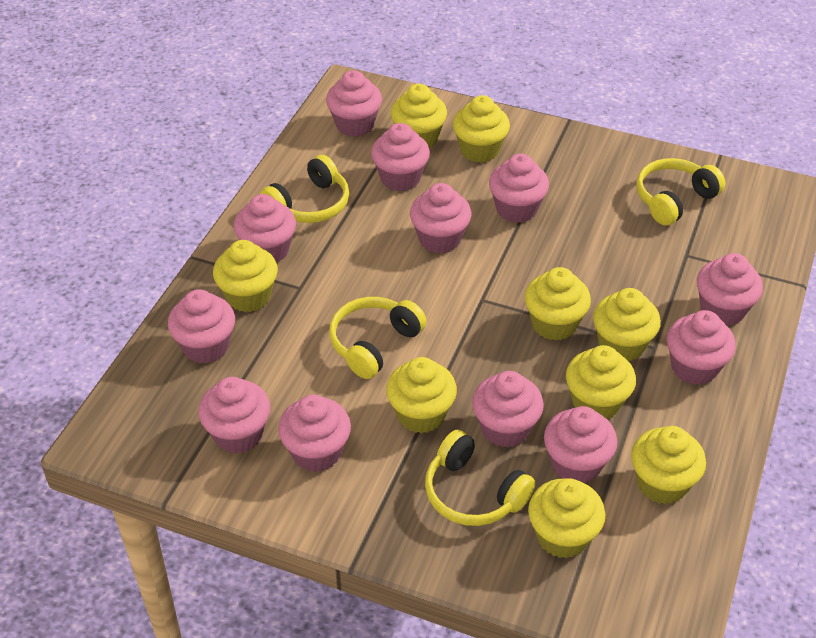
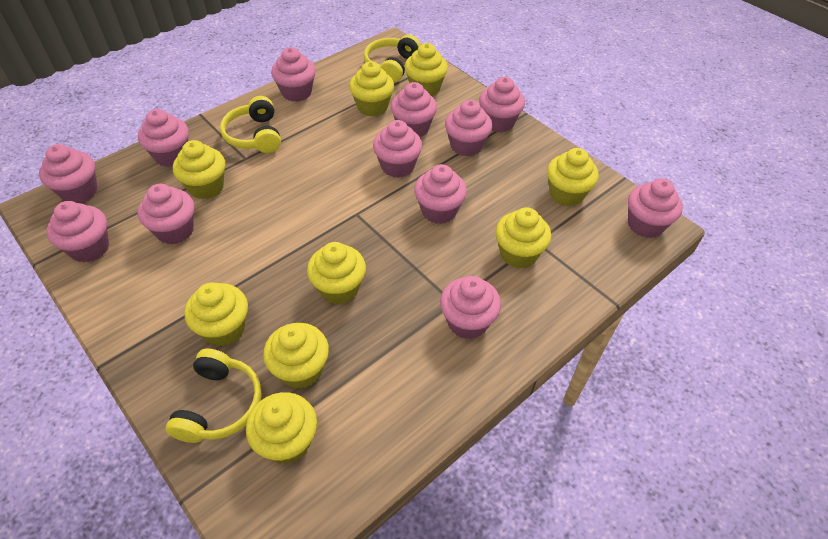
yellow headphones: 4 -> 3

